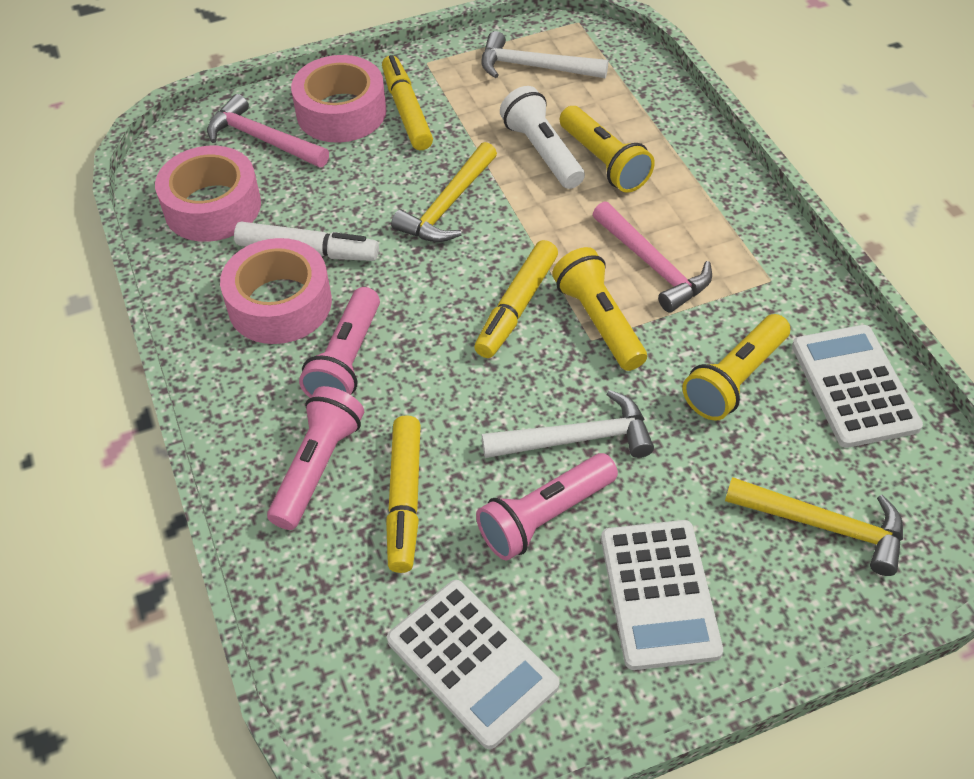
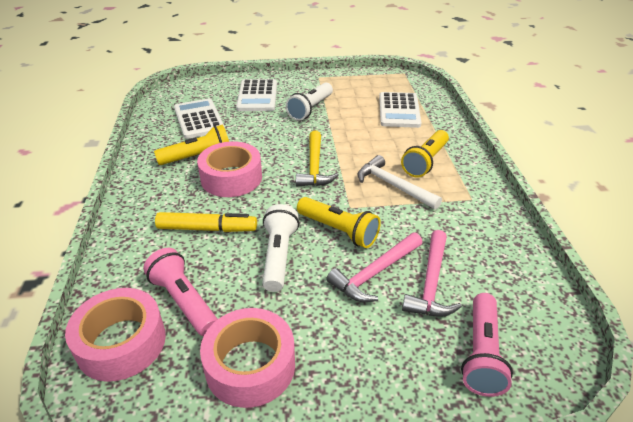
pink flashlight: 3 -> 2
white flashlight: 1 -> 2
white hammer: 2 -> 1
white marker: 1 -> 0
yellow hammer: 2 -> 1
yellow marker: 3 -> 1

